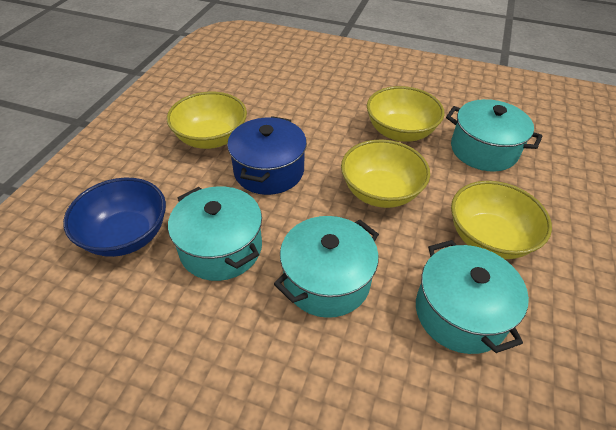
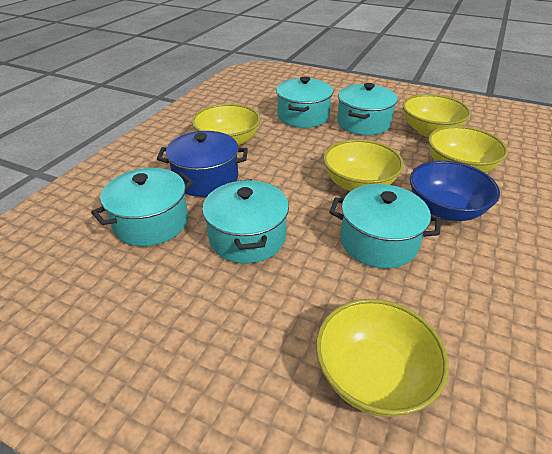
turquoise pot: 4 -> 5
yellow bowl: 4 -> 5

